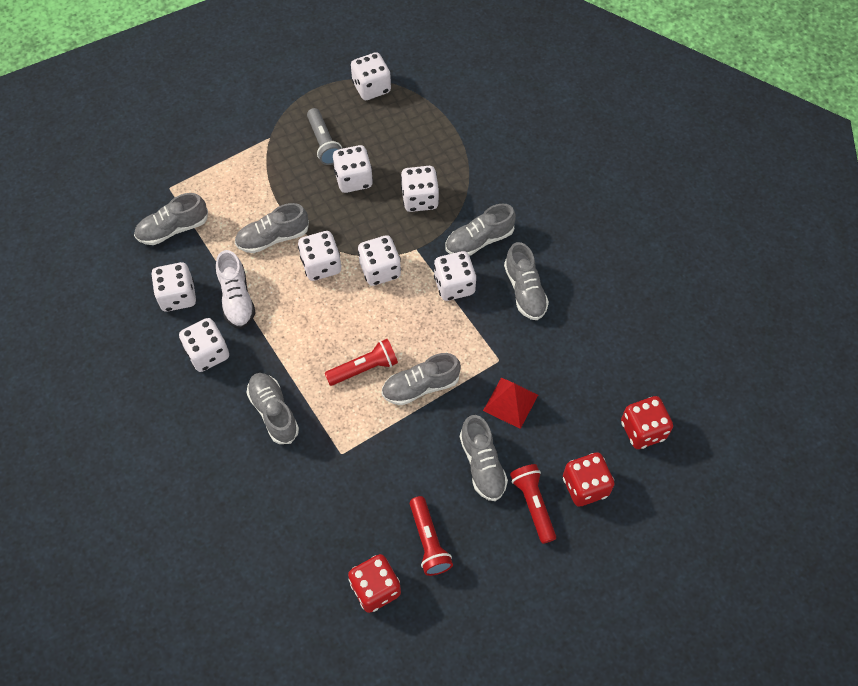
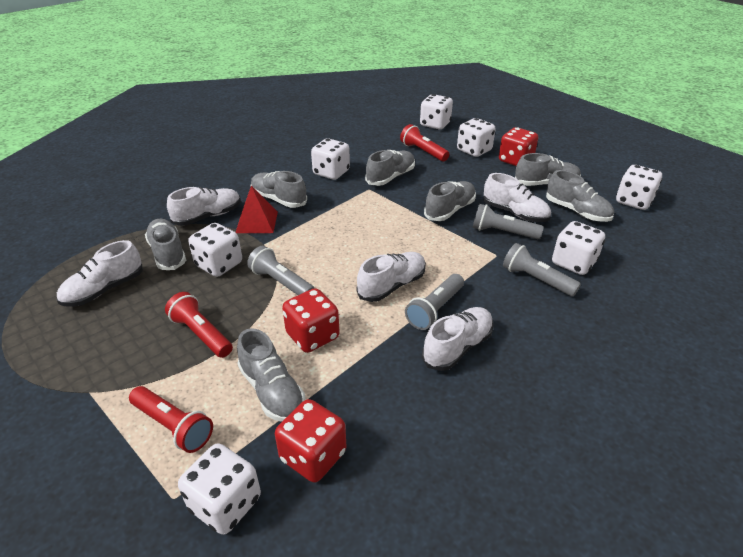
grey flashlight: 1 -> 4
white dice: 8 -> 7
white shoe: 1 -> 5

